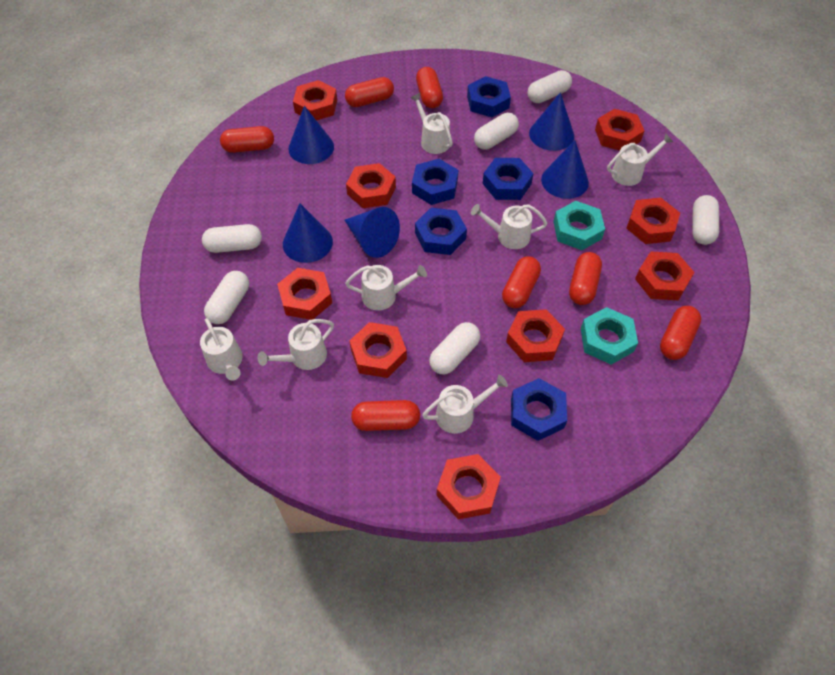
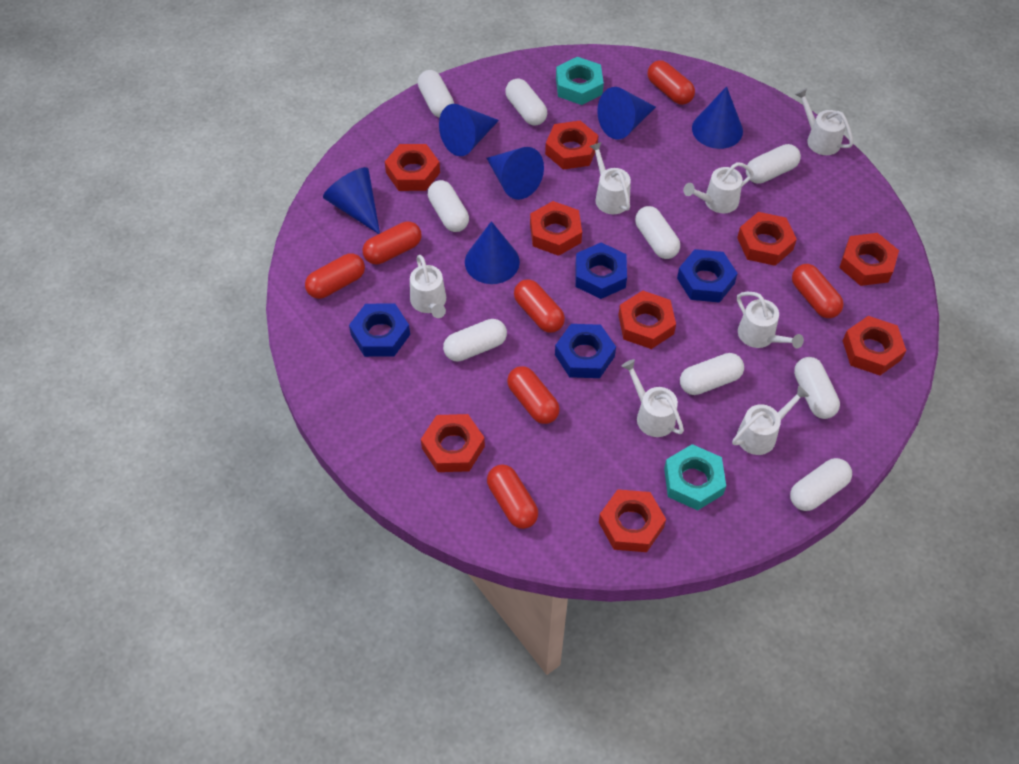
blue cone: 5 -> 6
blue nut: 5 -> 4
white capsule: 6 -> 9

